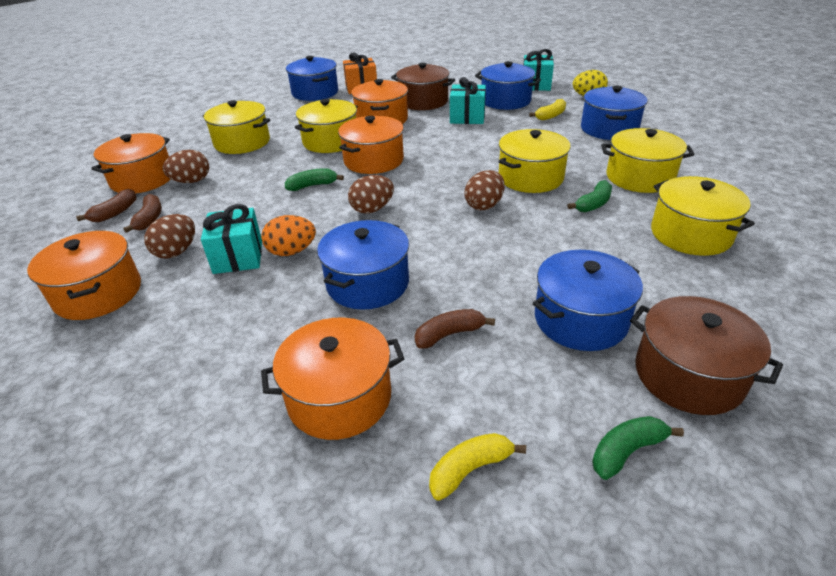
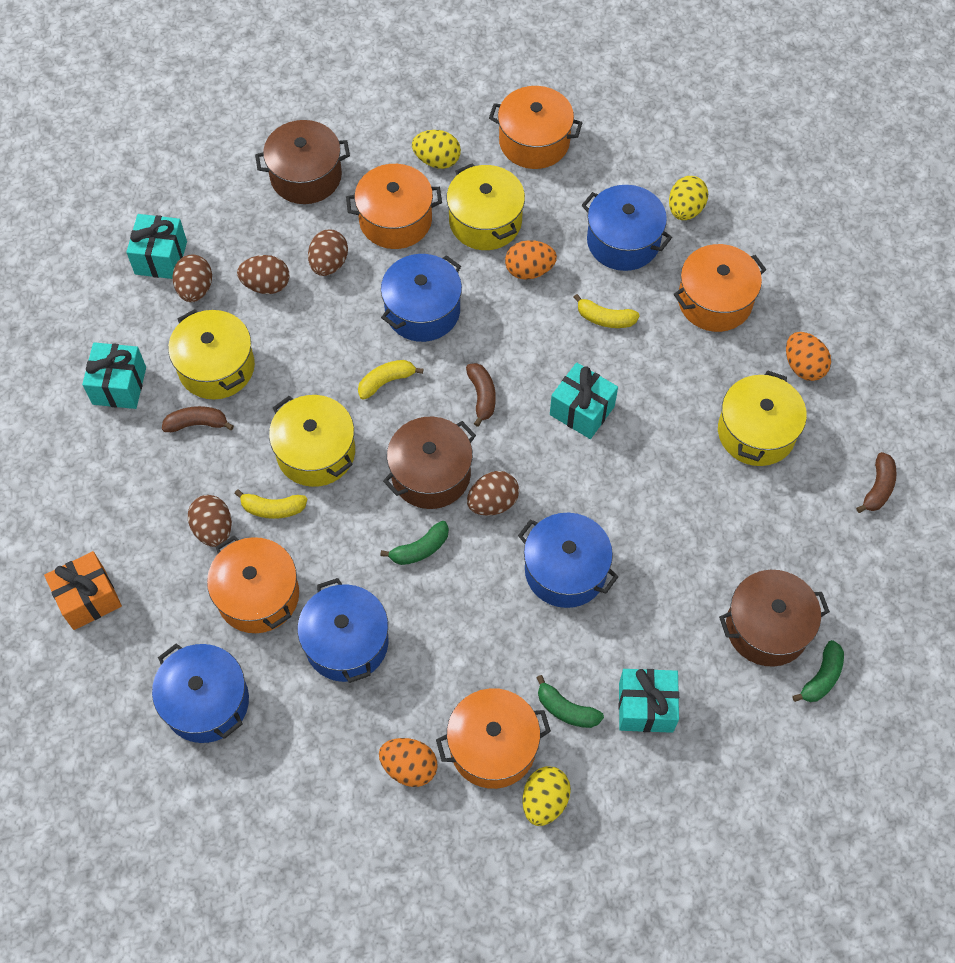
brown egg: 4 -> 5
brown pot: 2 -> 3
orange egg: 1 -> 3
turquoise gift: 3 -> 4
yellow banana: 2 -> 3
yellow egg: 1 -> 3
yellow pot: 5 -> 4

